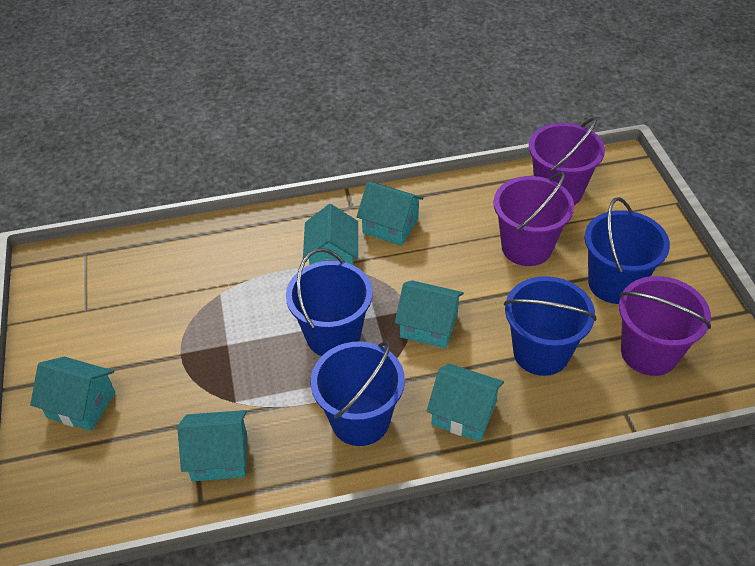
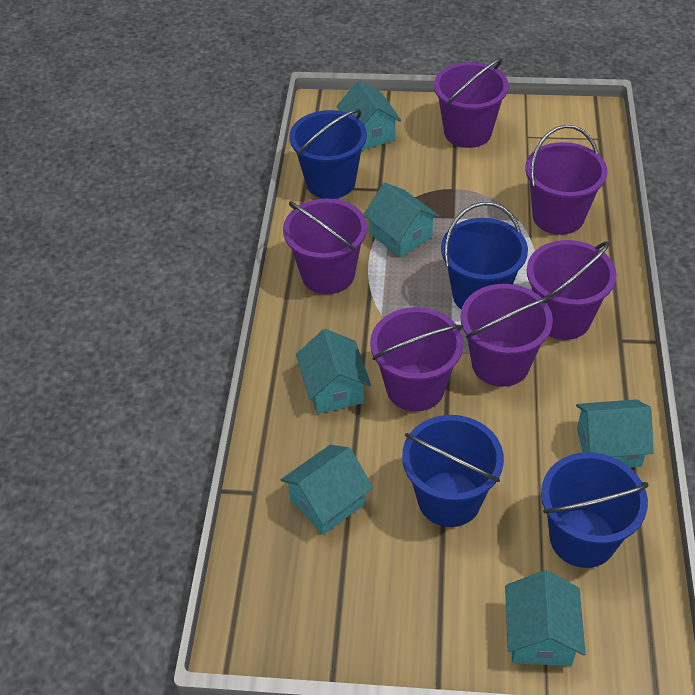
purple bucket: 3 -> 6

